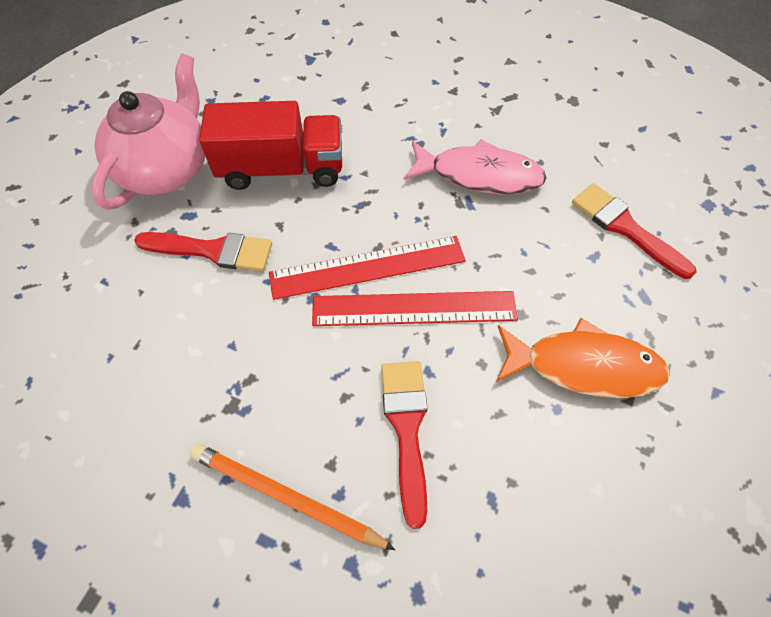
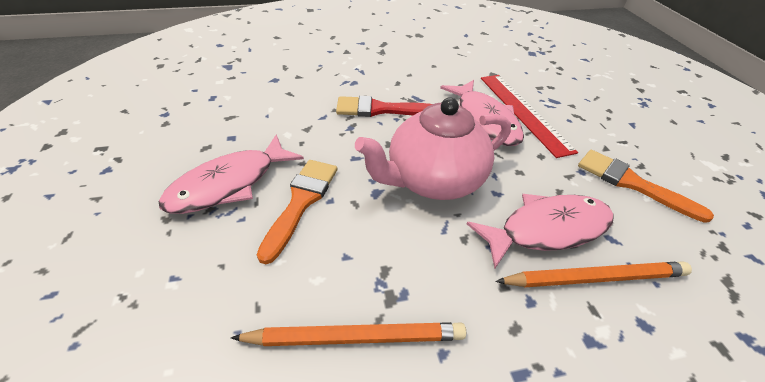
orange brush: 0 -> 2
orange fish: 1 -> 0
orange pencil: 1 -> 2
pink fish: 1 -> 3
red brush: 3 -> 1
red ruler: 2 -> 1
red truck: 1 -> 0

